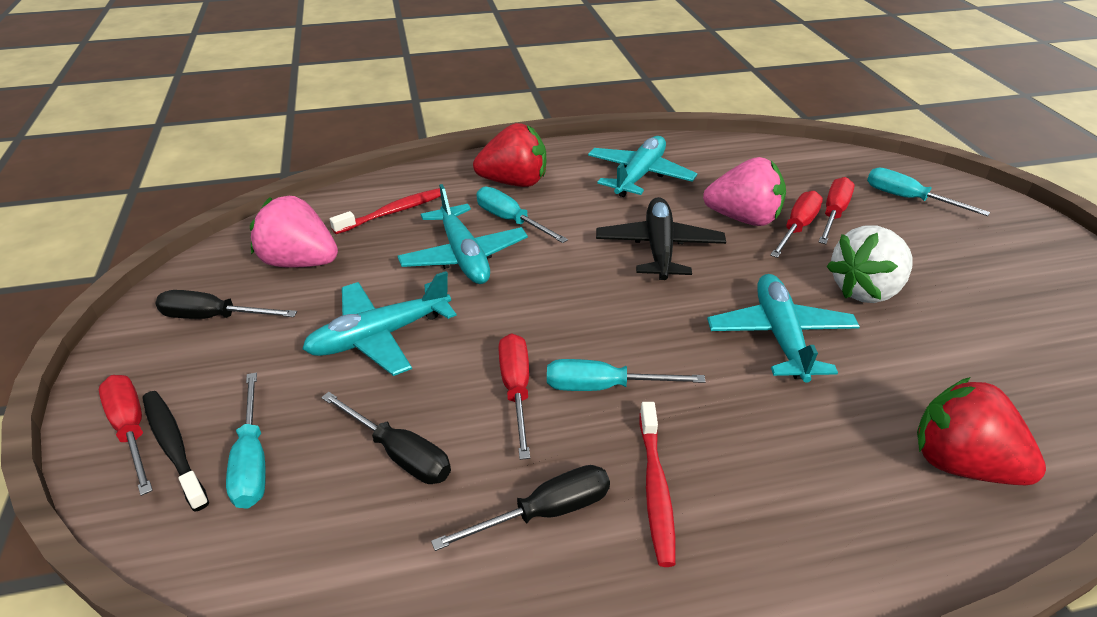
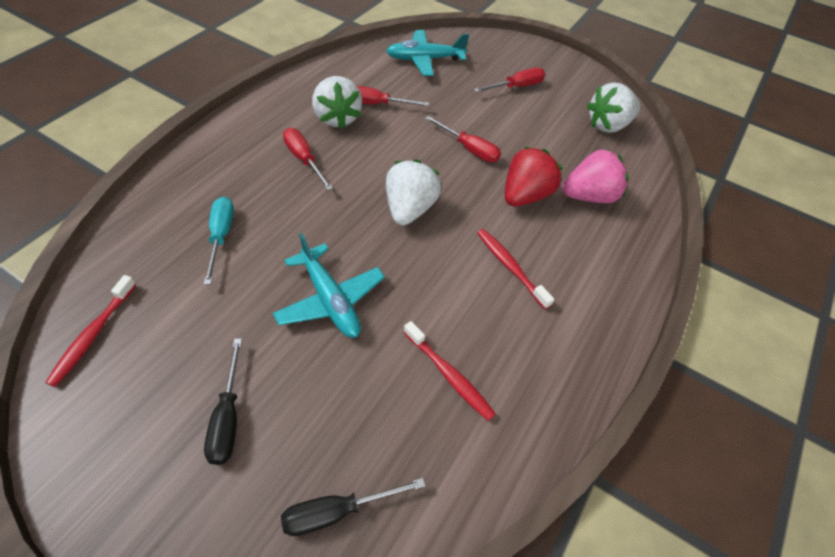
black plane: 1 -> 0
black screwdriver: 3 -> 2
black toothbrush: 1 -> 0
pink strawberry: 2 -> 1
red strawberry: 2 -> 1
red toothbrush: 2 -> 3
turquoise plane: 4 -> 2
turquoise screwdriver: 4 -> 1
white strawberry: 1 -> 3

